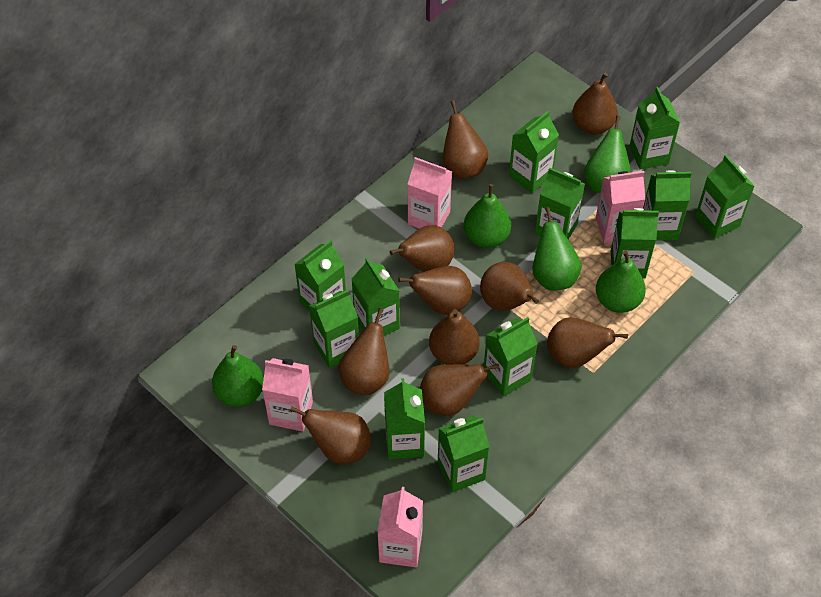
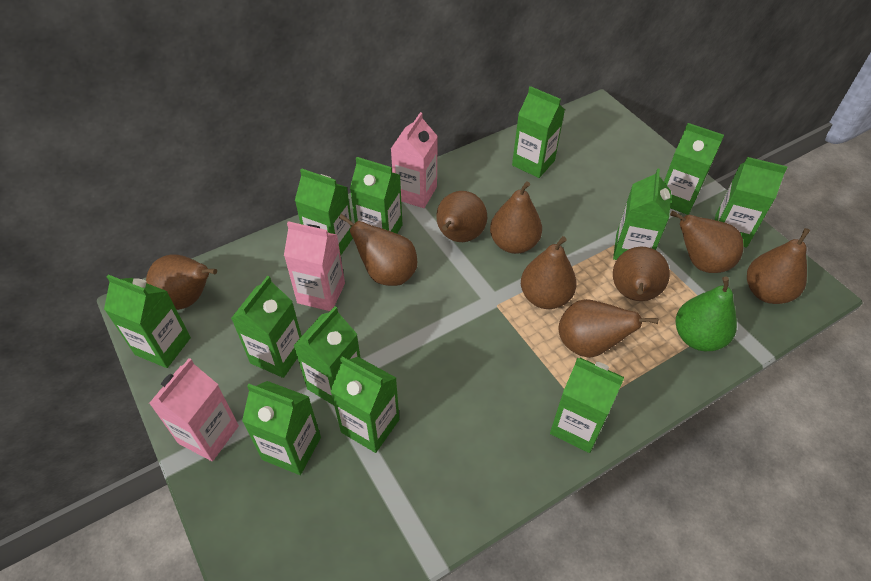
brown pear: 10 -> 9
green pear: 5 -> 1
pink carton: 4 -> 3

